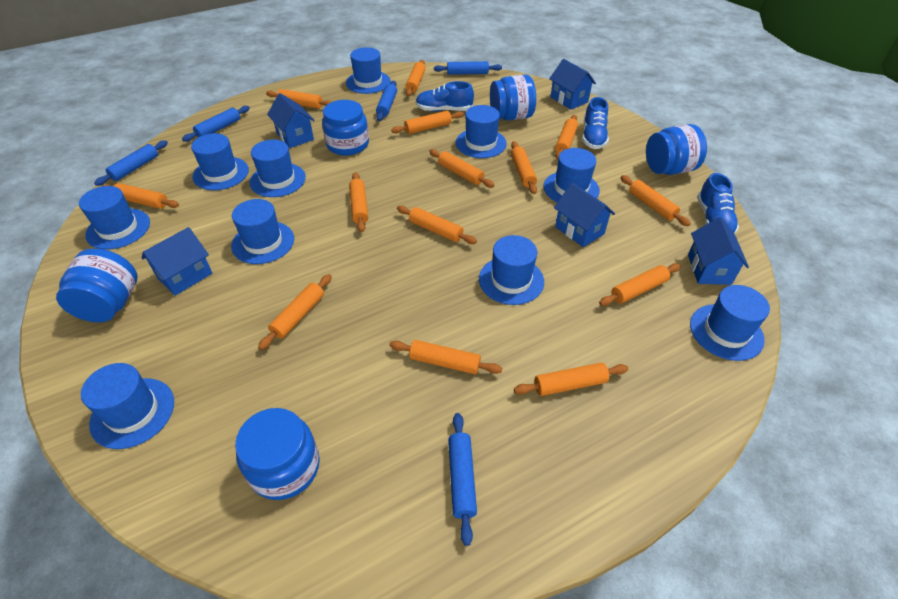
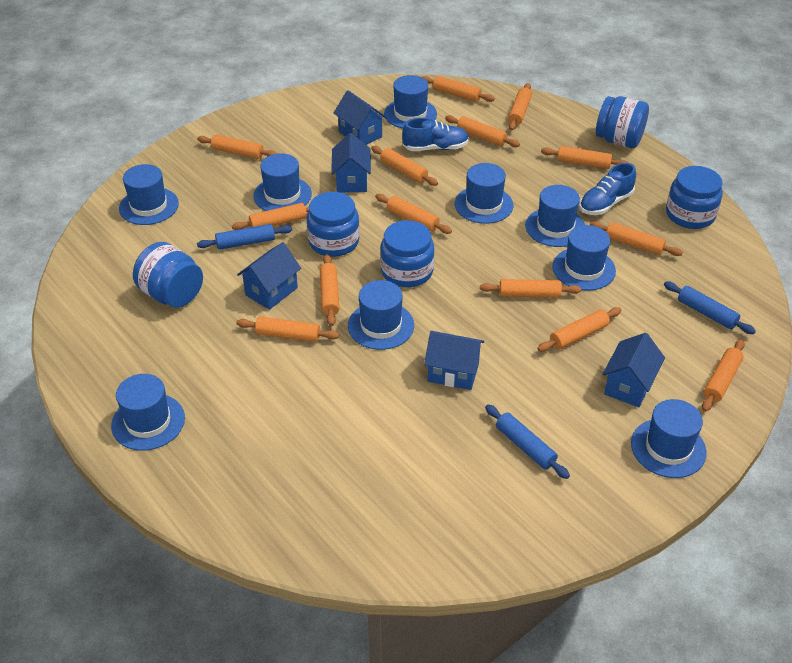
blue hat: 10 -> 9
blue rolling pin: 5 -> 3
blue shoe: 3 -> 2

